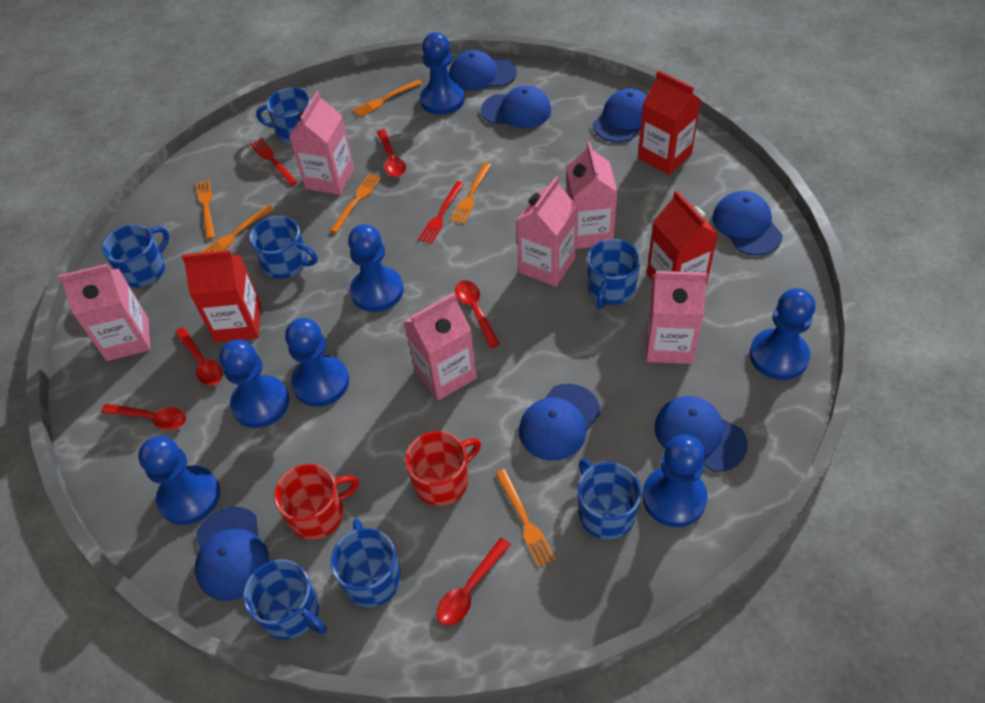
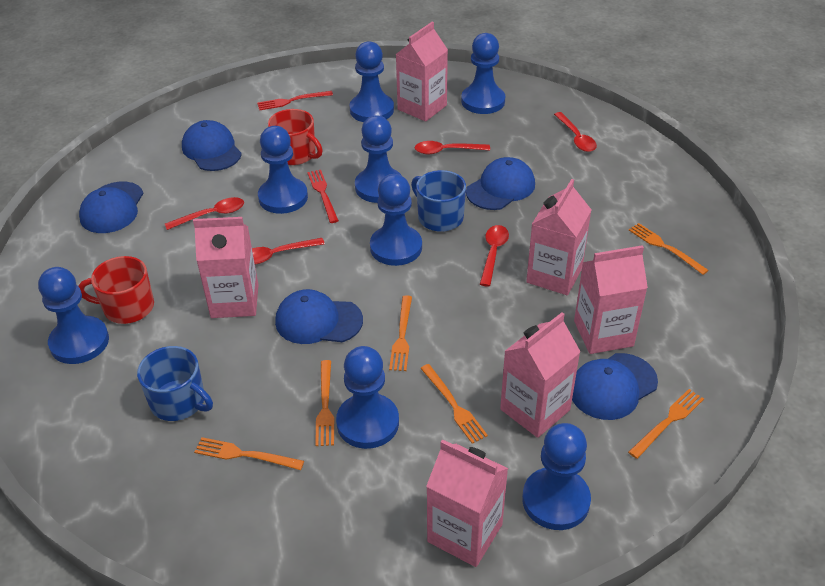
blue cap: 7 -> 5
blue mug: 7 -> 2
blue pawn: 7 -> 8
red carton: 3 -> 0

